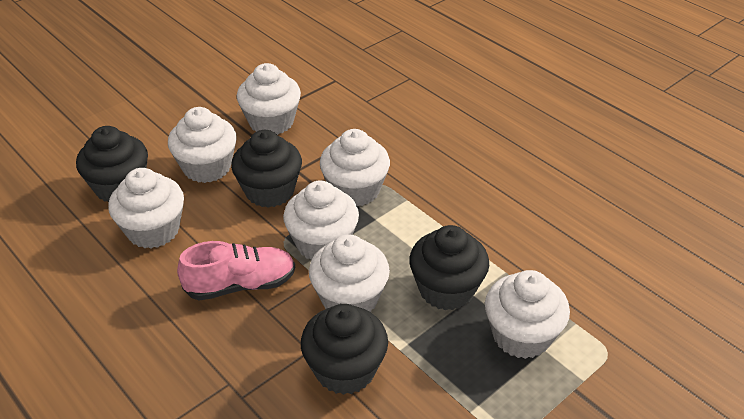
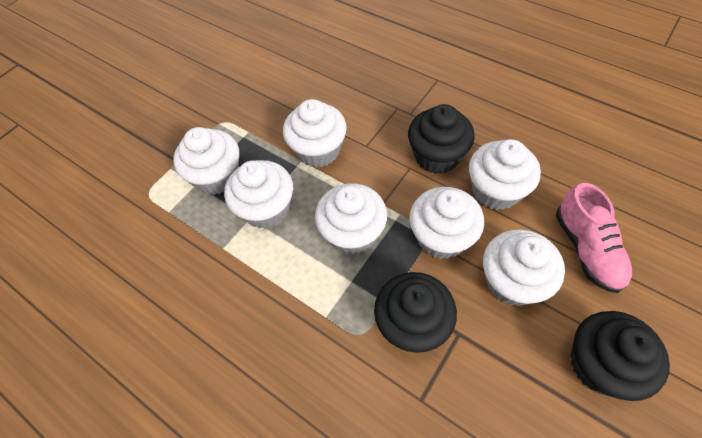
black cupcake: 4 -> 3

